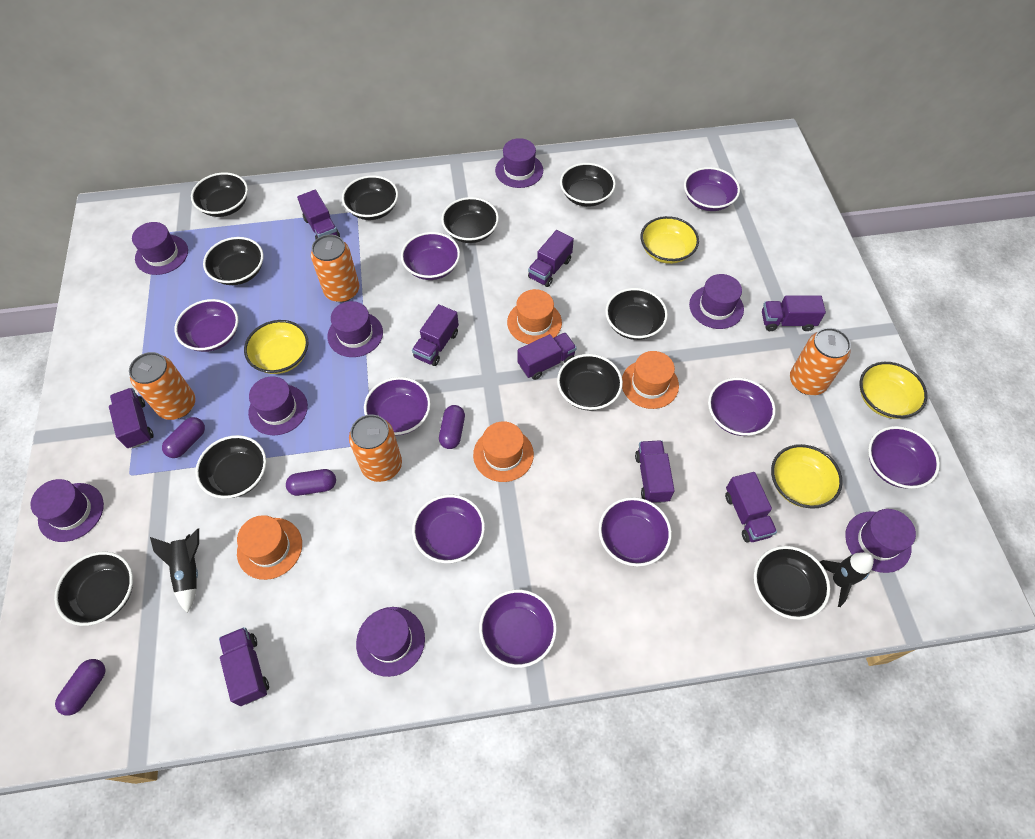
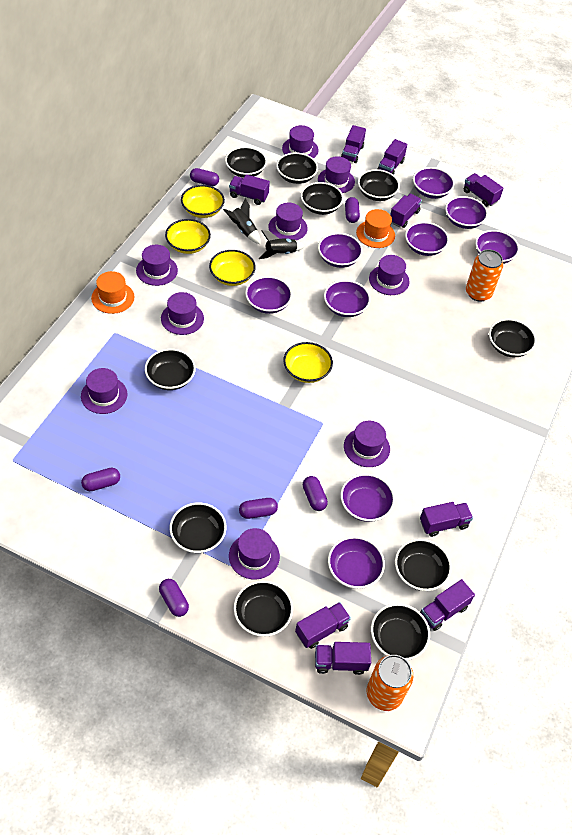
orange can: 4 -> 2
orange hat: 4 -> 2
purple capsule: 4 -> 6
purple hat: 8 -> 9

